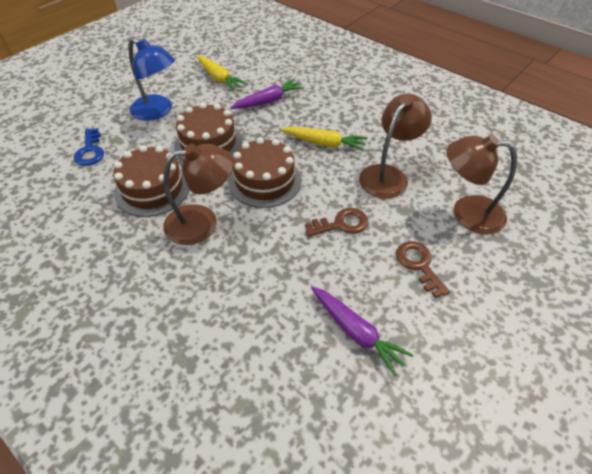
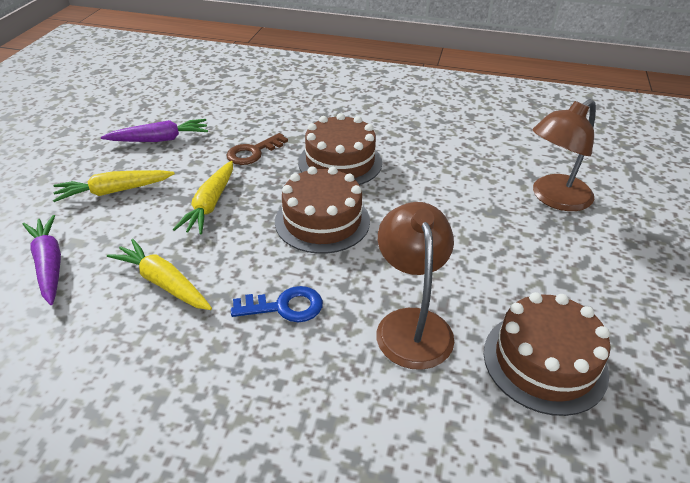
blue lamp: 1 -> 0
brown key: 2 -> 1
brown lamp: 3 -> 2
yellow carrot: 2 -> 3

